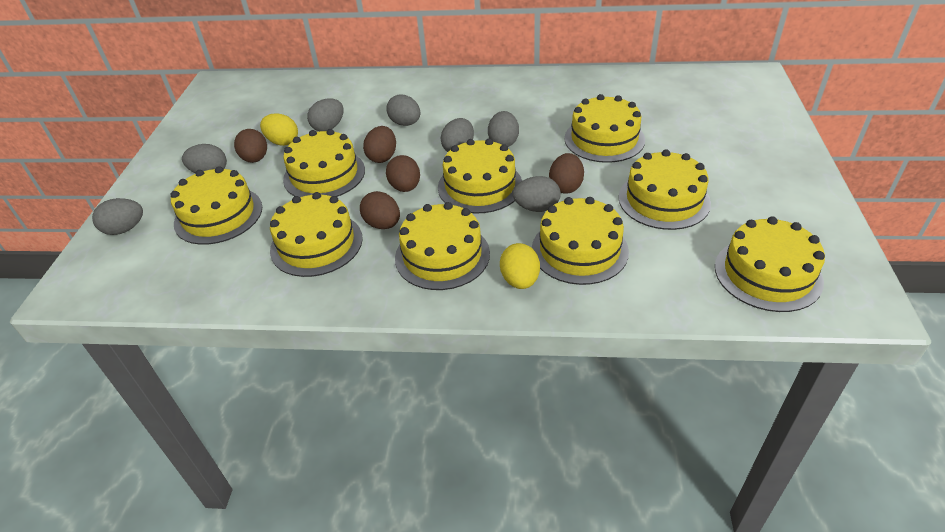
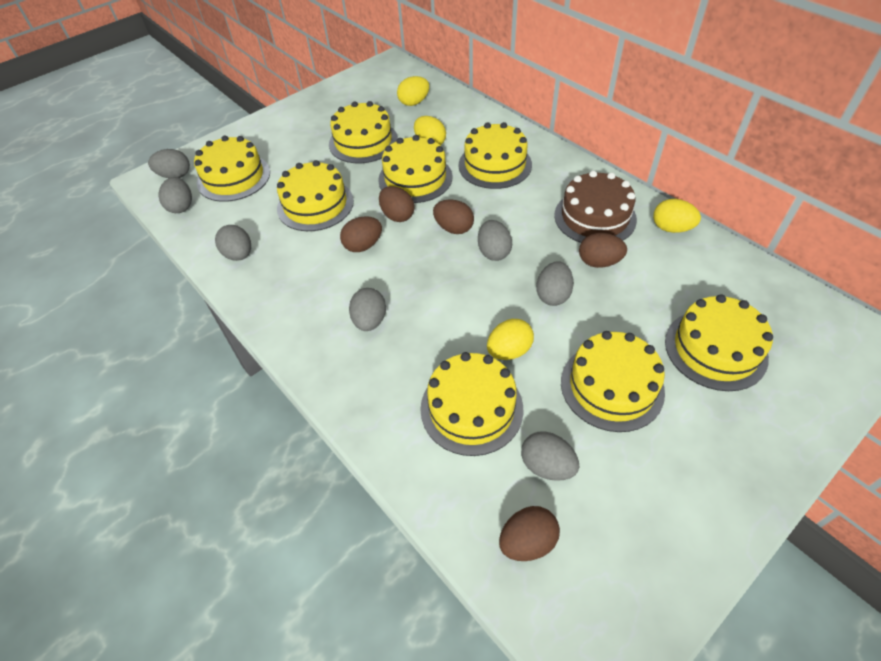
brown cake: 0 -> 1
yellow cake: 9 -> 8
yellow egg: 2 -> 4

